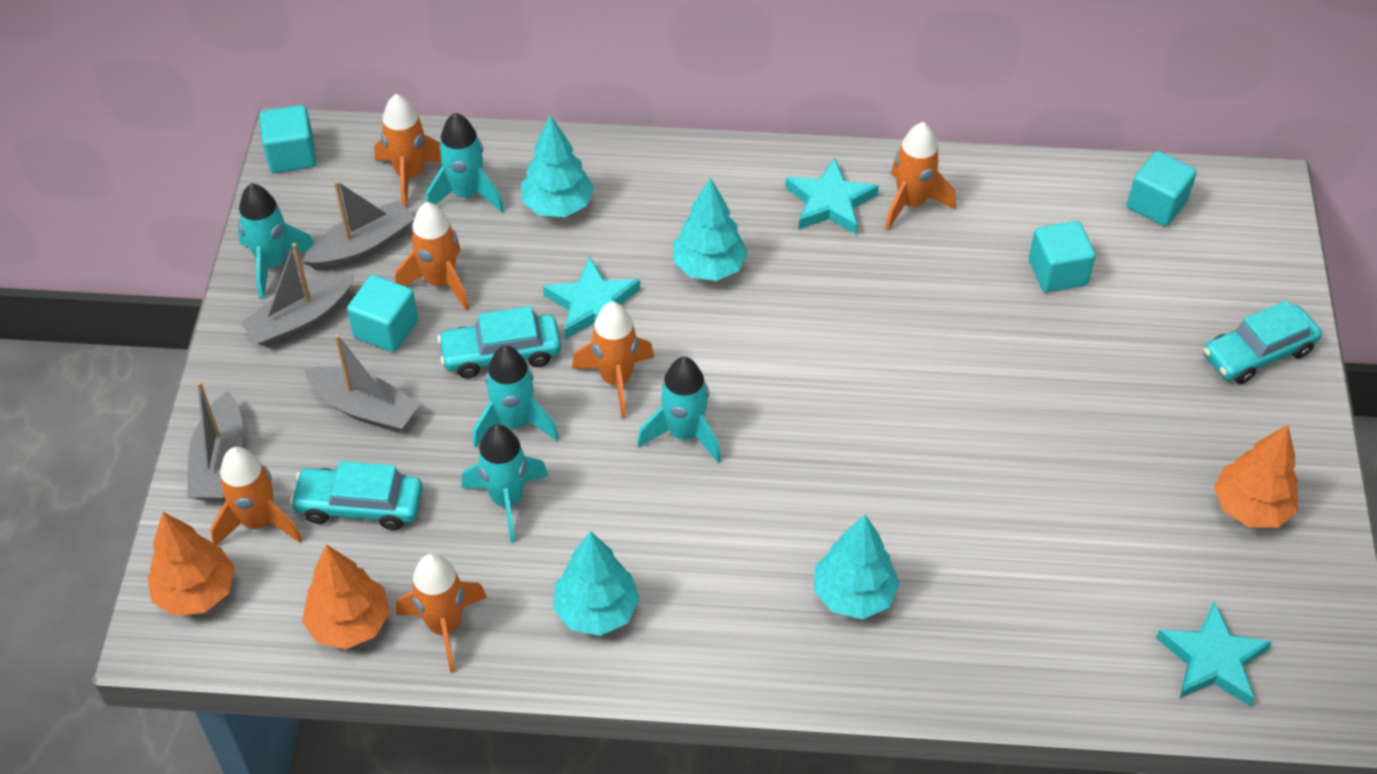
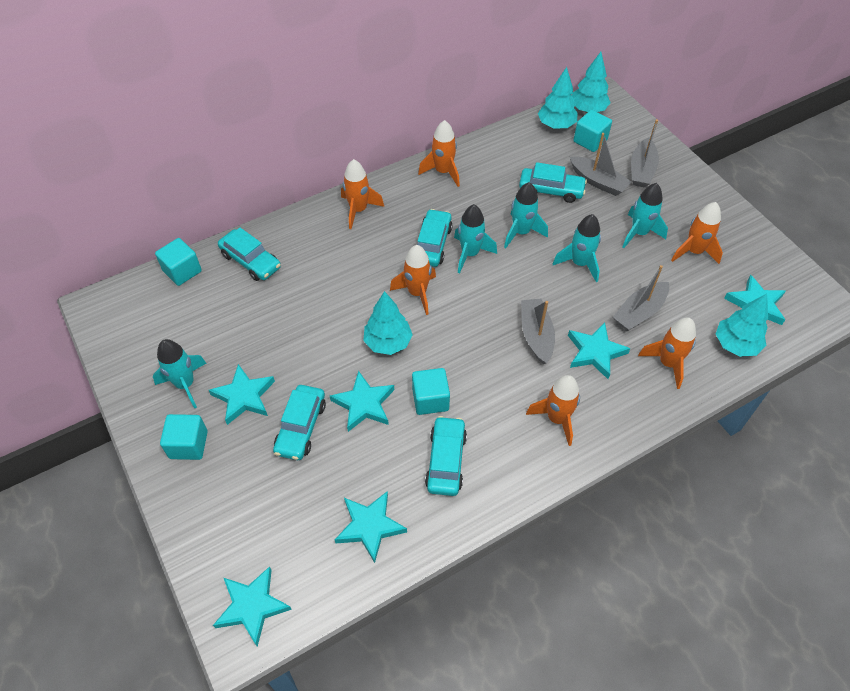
orange tree: 3 -> 0
turquoise car: 3 -> 5
turquoise star: 3 -> 6

